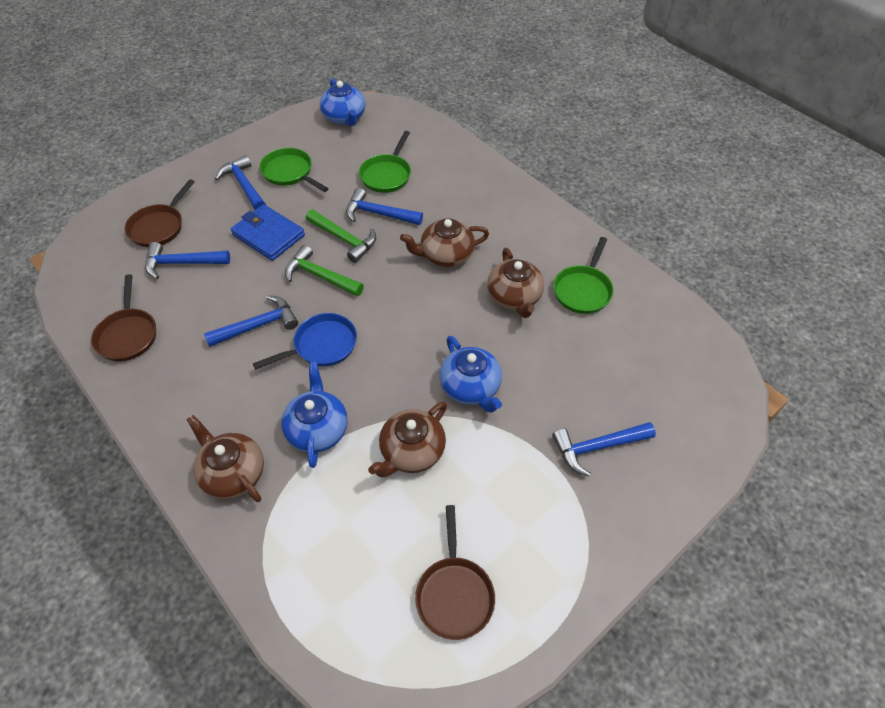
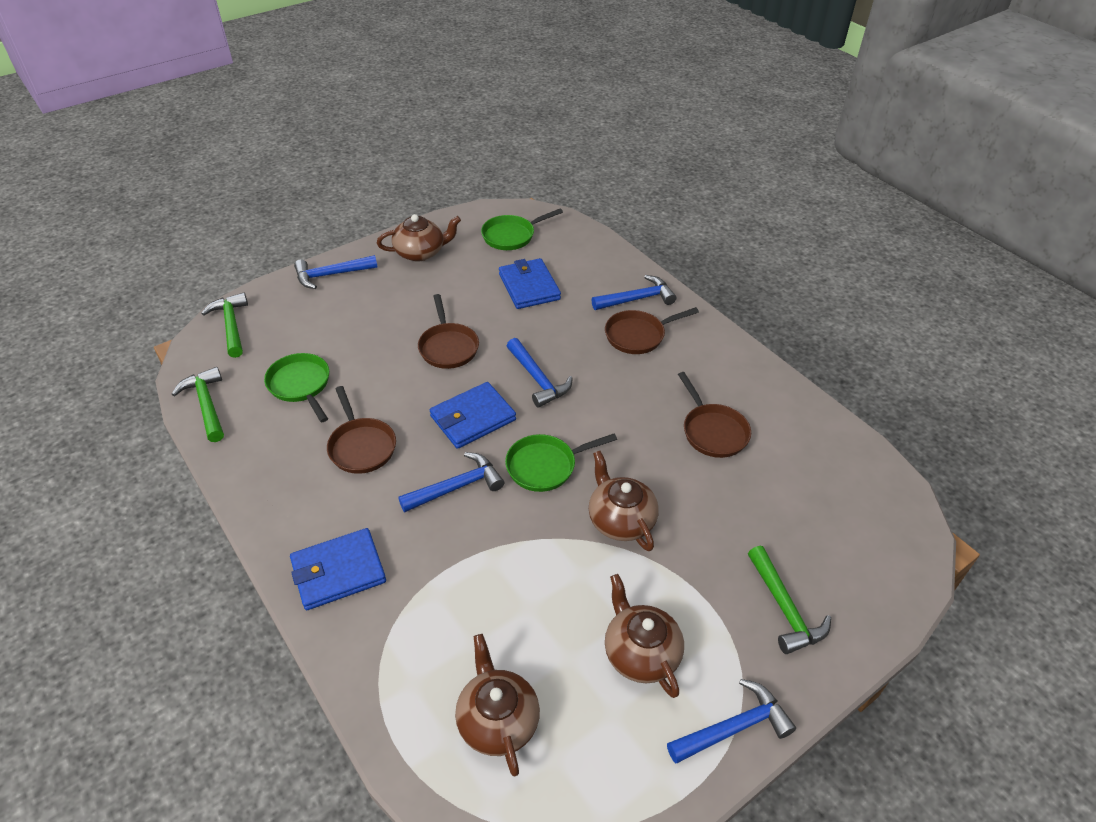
blue pan: 1 -> 0
blue teapot: 3 -> 0
blue wallet: 1 -> 3
brown pan: 3 -> 4
green hammer: 2 -> 3

